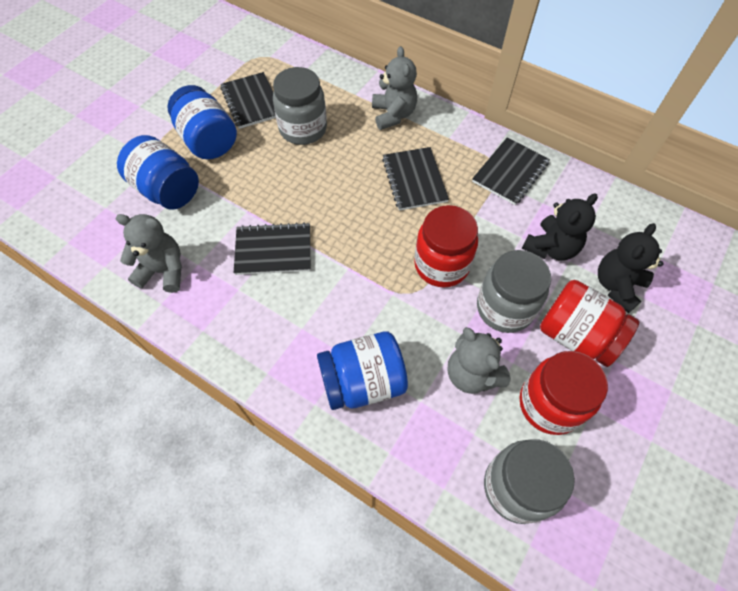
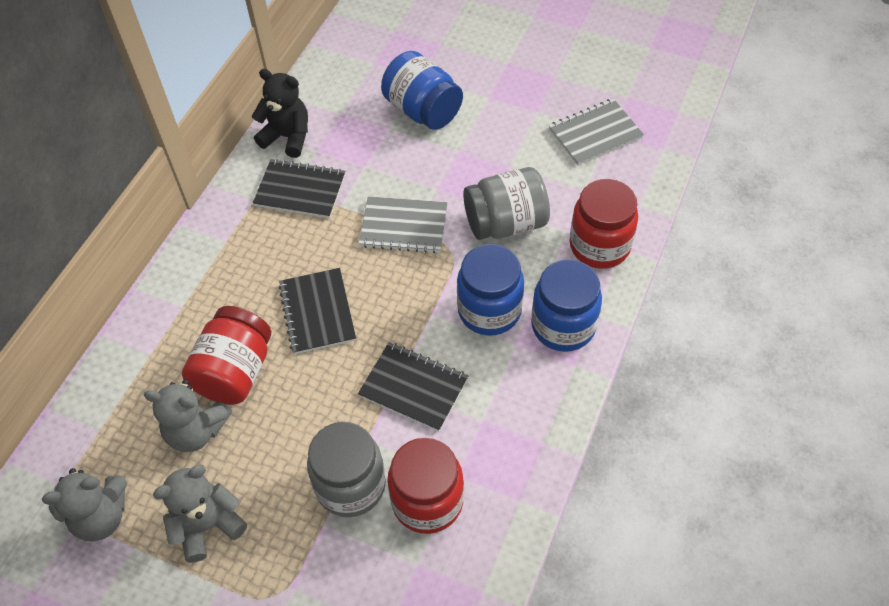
black notebook: 4 -> 3
black teddy bear: 2 -> 1
grey jar: 3 -> 2
grey notebook: 0 -> 2

